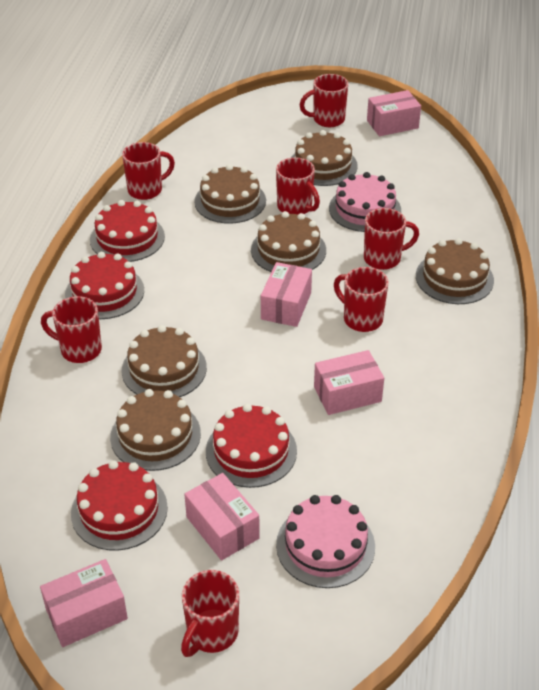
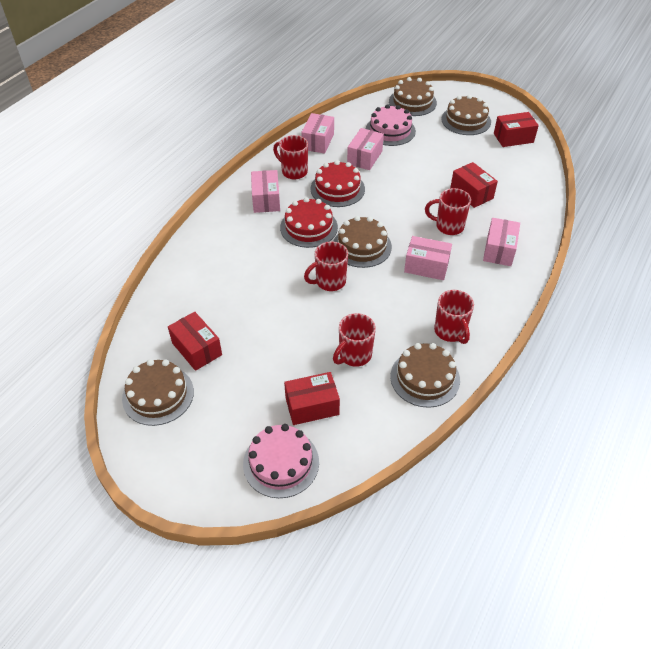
brown cake: 6 -> 5
red box: 0 -> 4
red cake: 4 -> 2
red mug: 7 -> 5

